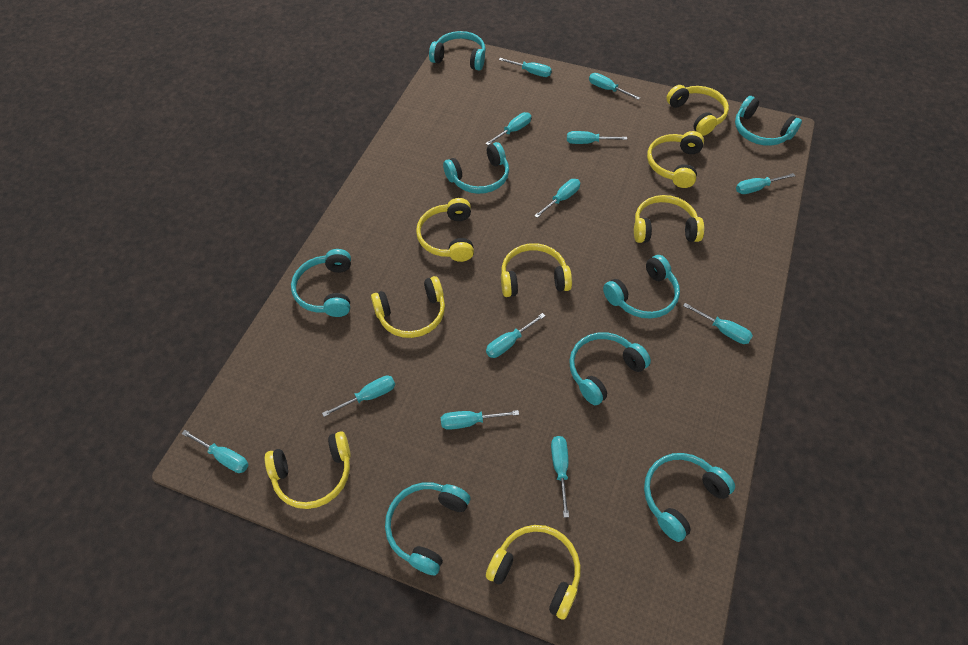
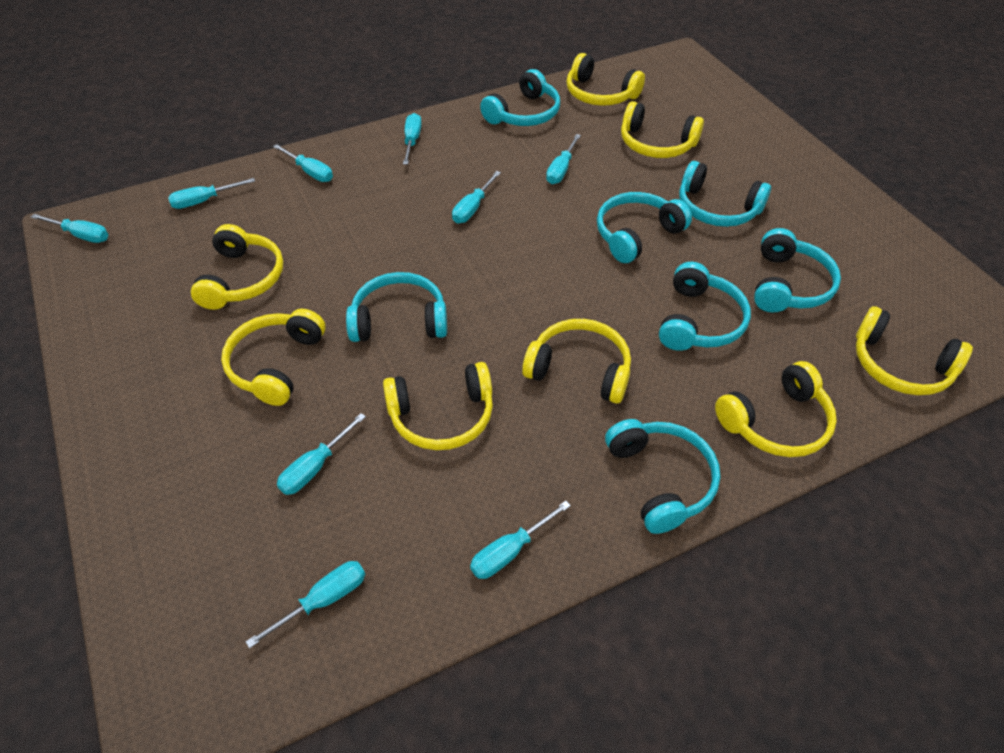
turquoise headphones: 8 -> 7
turquoise screwdriver: 12 -> 9

